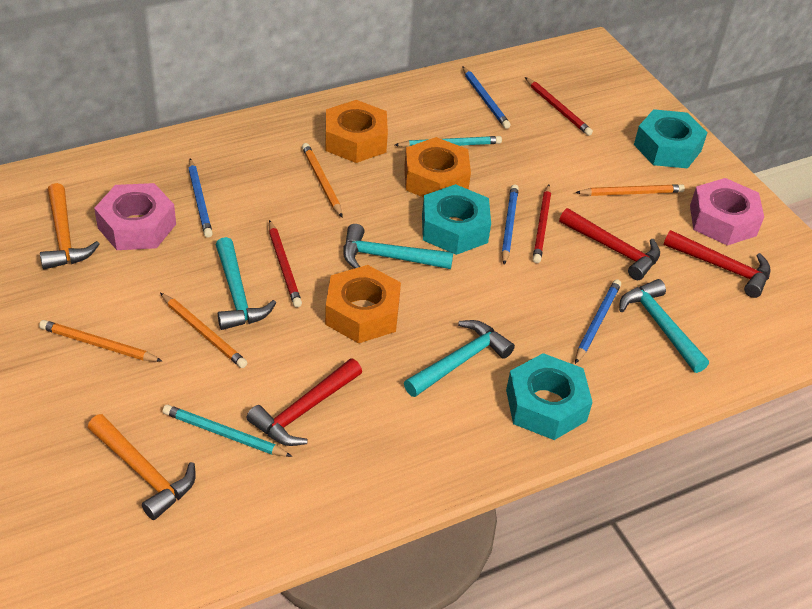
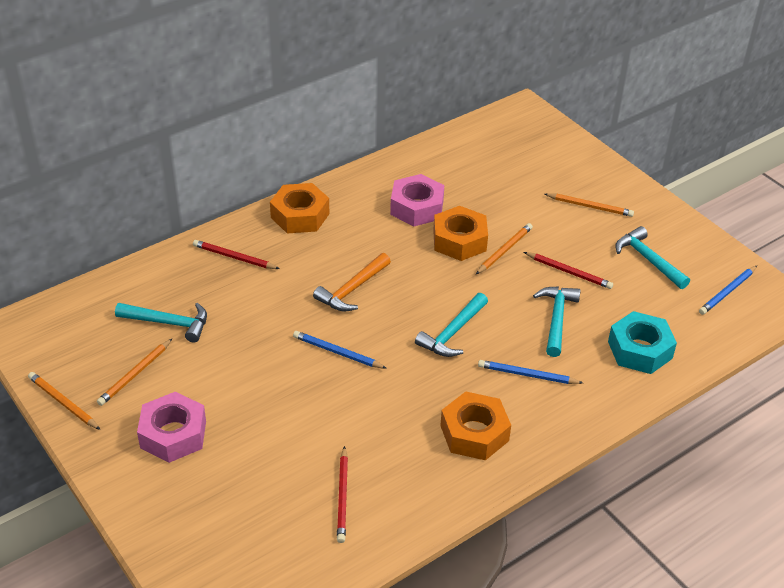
blue pencil: 4 -> 3
orange hammer: 2 -> 1
red hammer: 3 -> 0
turquoise nut: 3 -> 1
turquoise pencil: 2 -> 0

